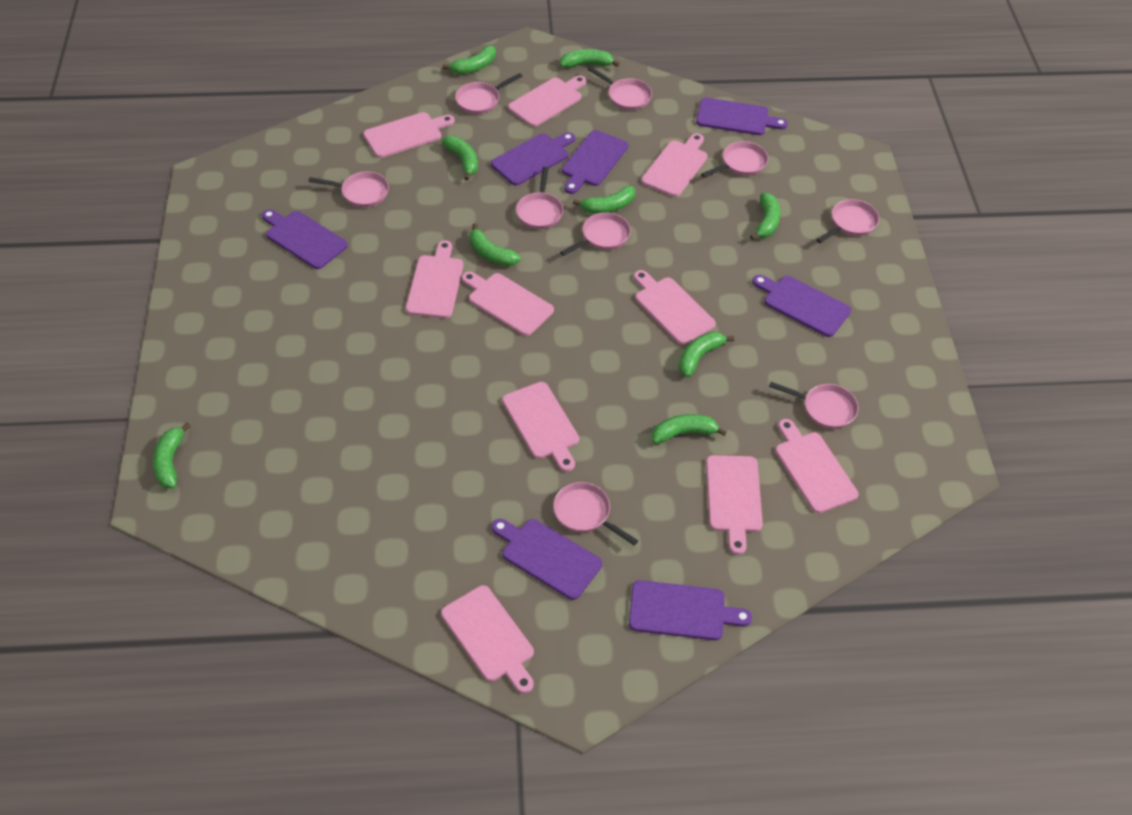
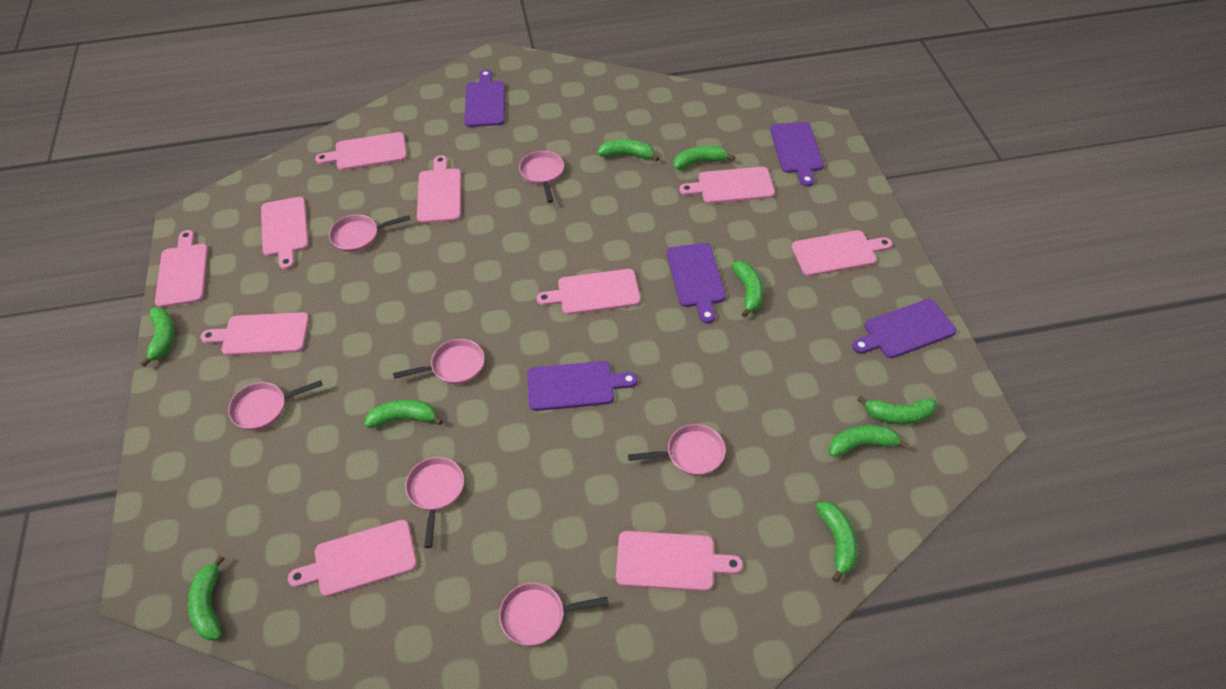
pink pan: 9 -> 7
purple cutting board: 7 -> 5

